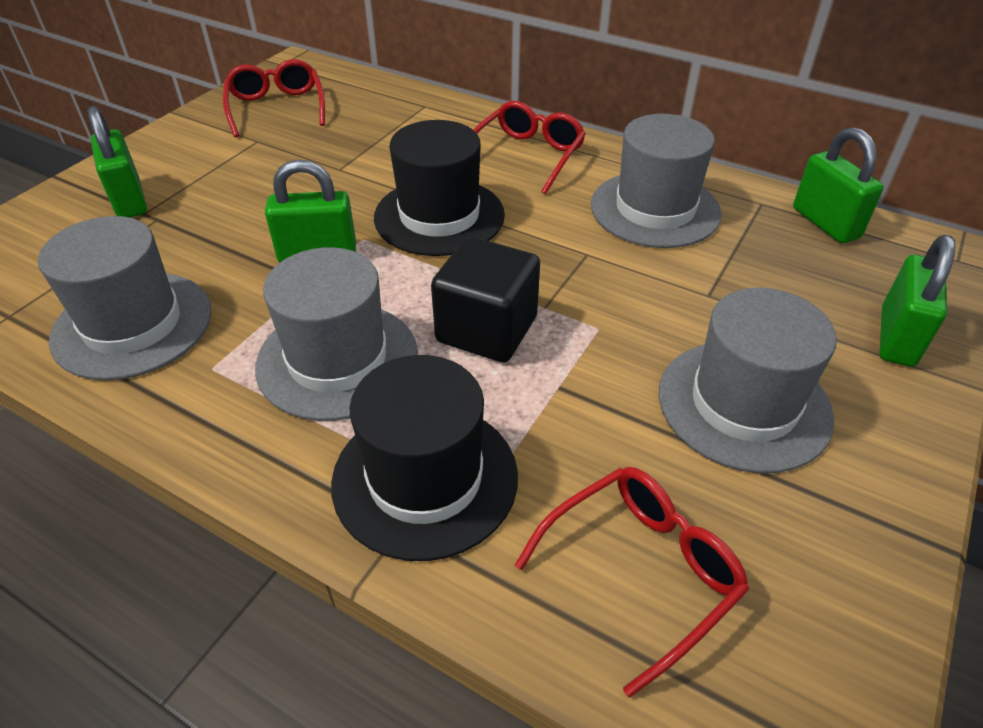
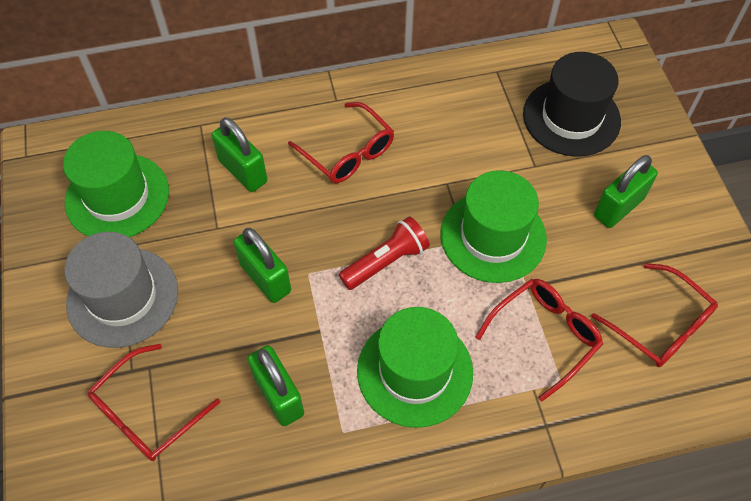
black cube: 1 -> 0
black hat: 2 -> 1
green hat: 0 -> 3
grey hat: 4 -> 1
red flashlight: 0 -> 1
red glasses: 3 -> 4

